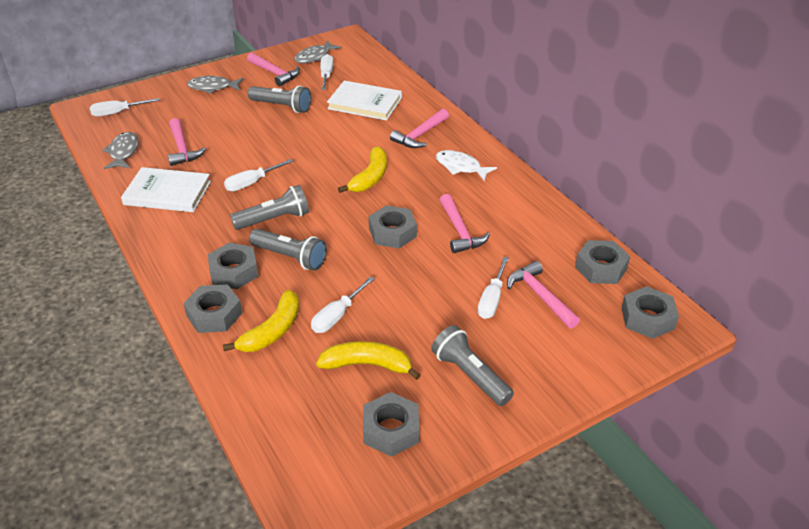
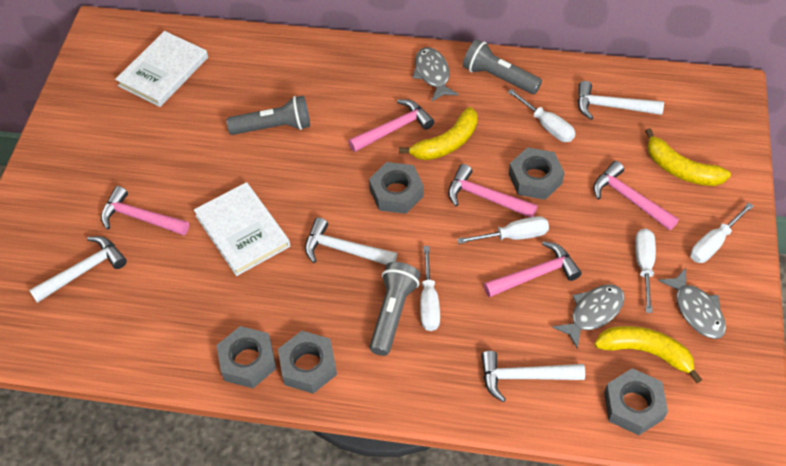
grey flashlight: 4 -> 3
grey nut: 6 -> 5
white fish: 1 -> 0
white hammer: 0 -> 4

